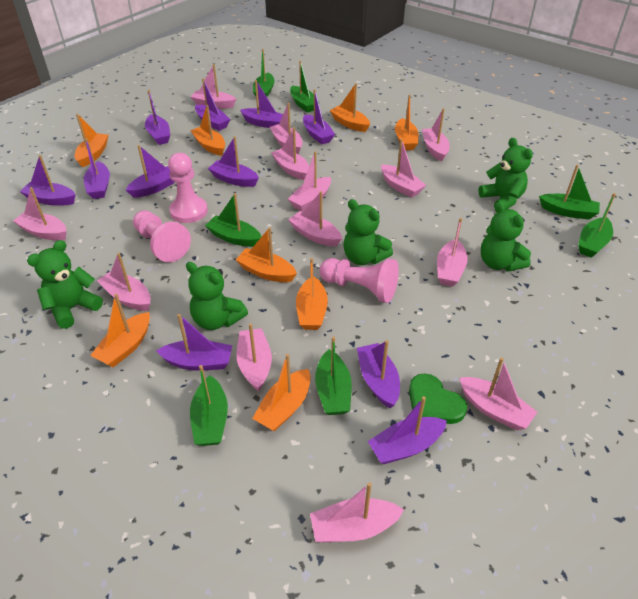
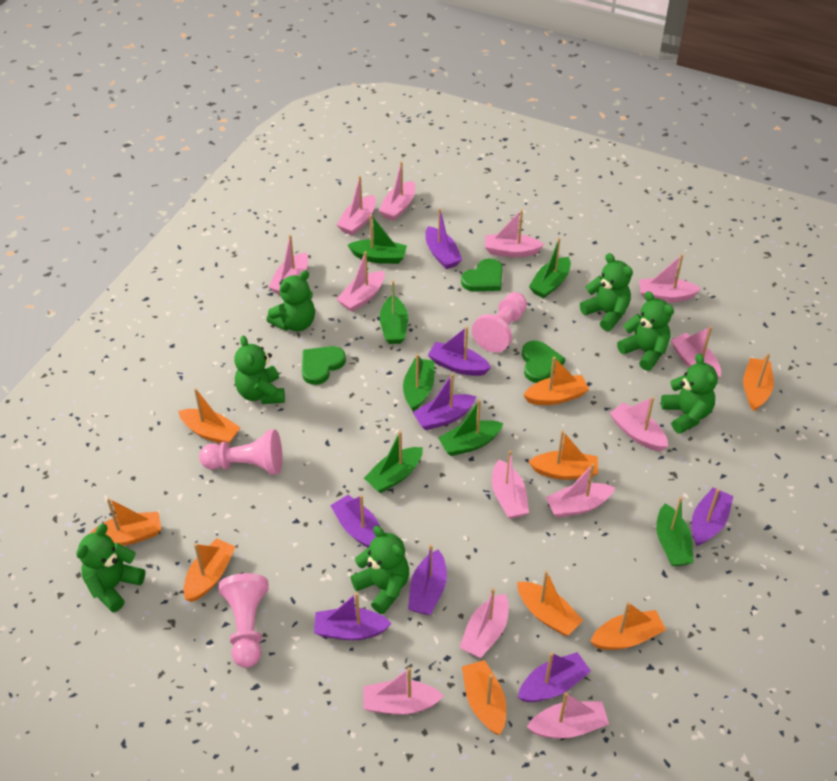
green heart: 1 -> 3
green teddy bear: 5 -> 7
orange boat: 8 -> 9
purple boat: 11 -> 8

